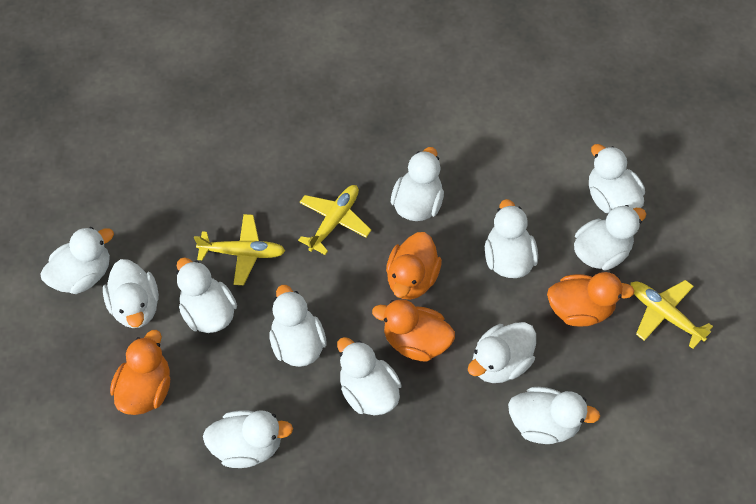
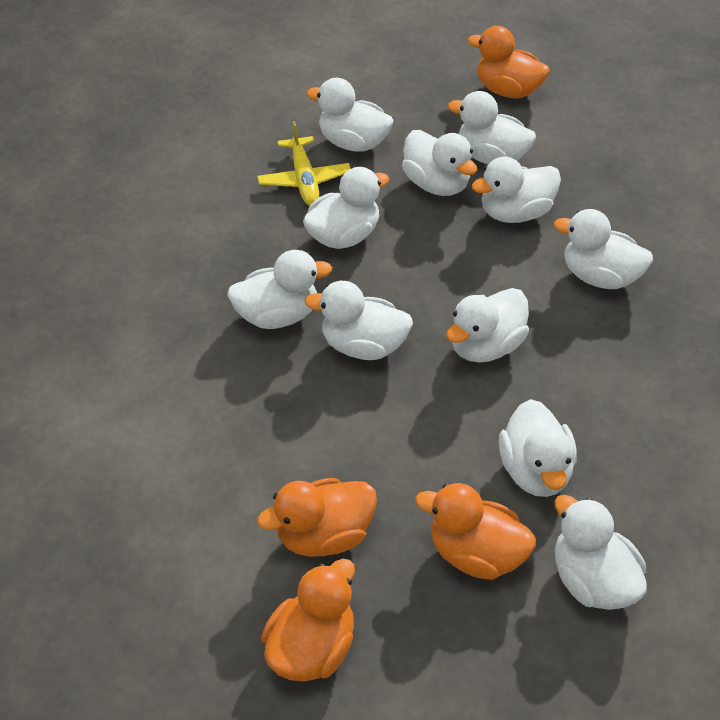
white duck: 12 -> 11
yellow plane: 3 -> 1

